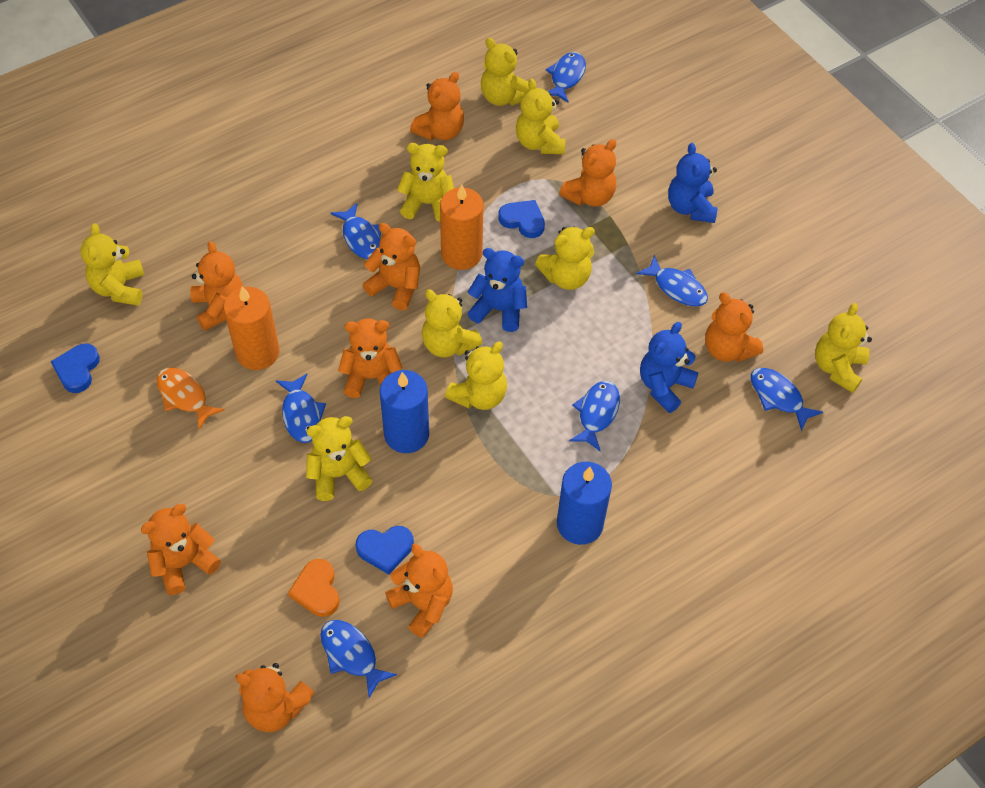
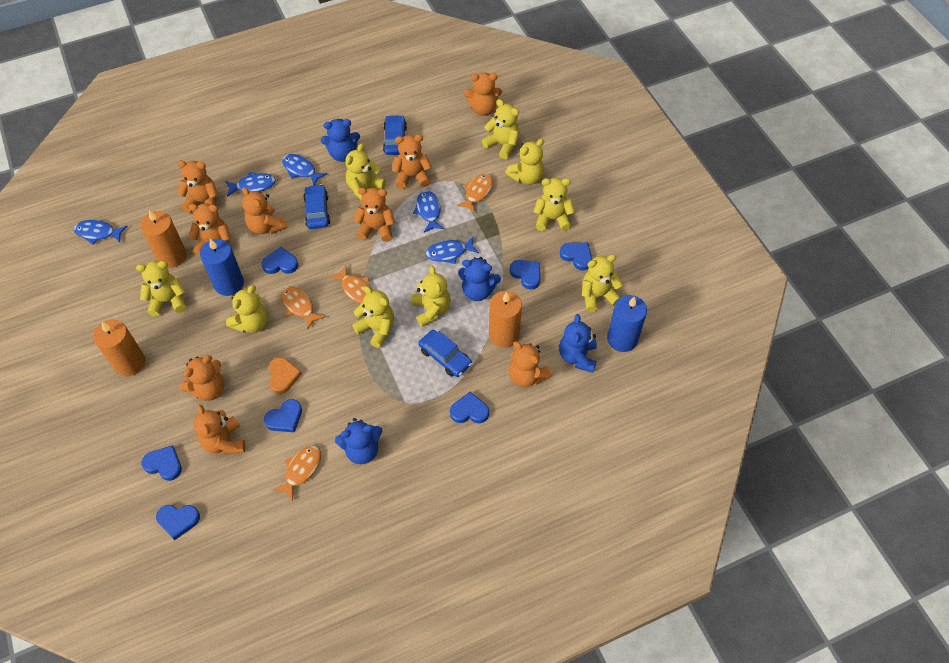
blue car: 0 -> 3
blue fish: 7 -> 5
blue heart: 3 -> 7
blue teddy bear: 3 -> 4
orange candle: 2 -> 3
orange fish: 1 -> 4

